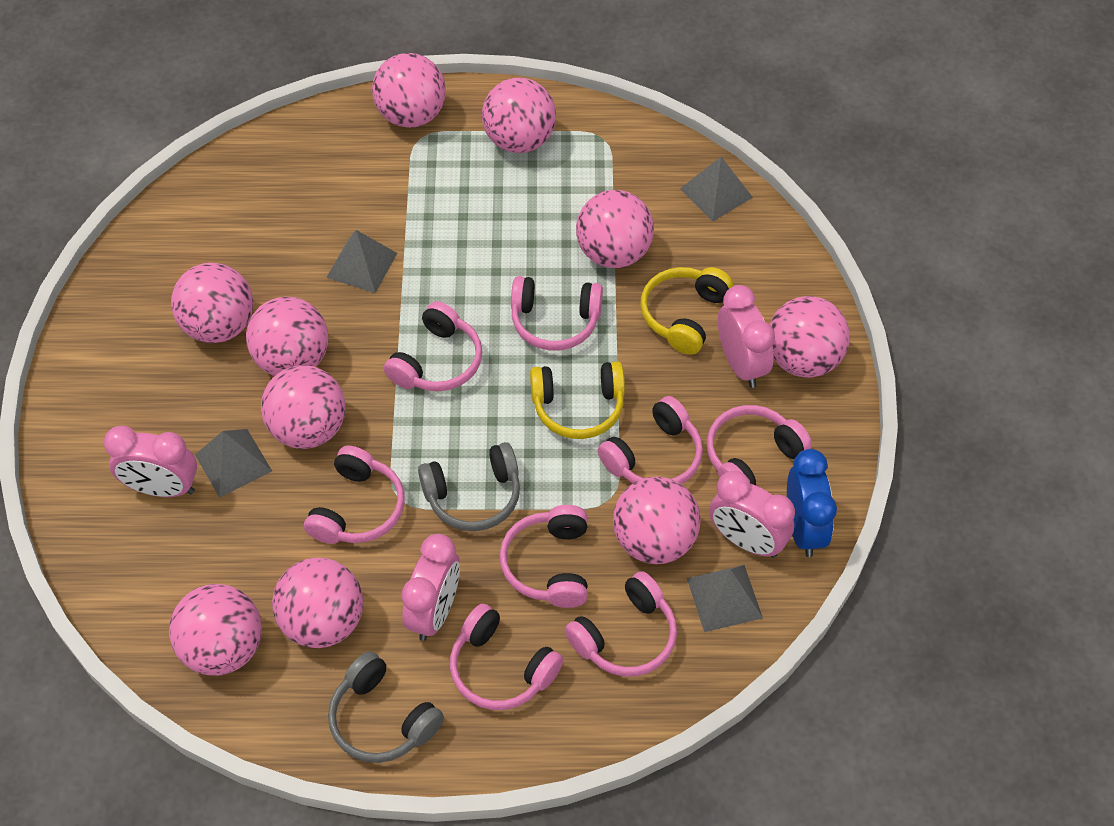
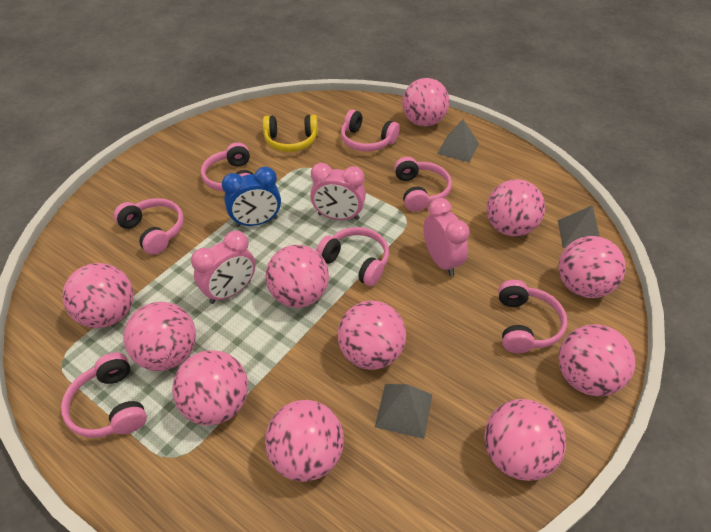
grey headphones: 2 -> 0
grey pyramid: 4 -> 3
pink ball: 10 -> 11
pink clock: 4 -> 3
pink headphones: 8 -> 7
yellow headphones: 2 -> 1

